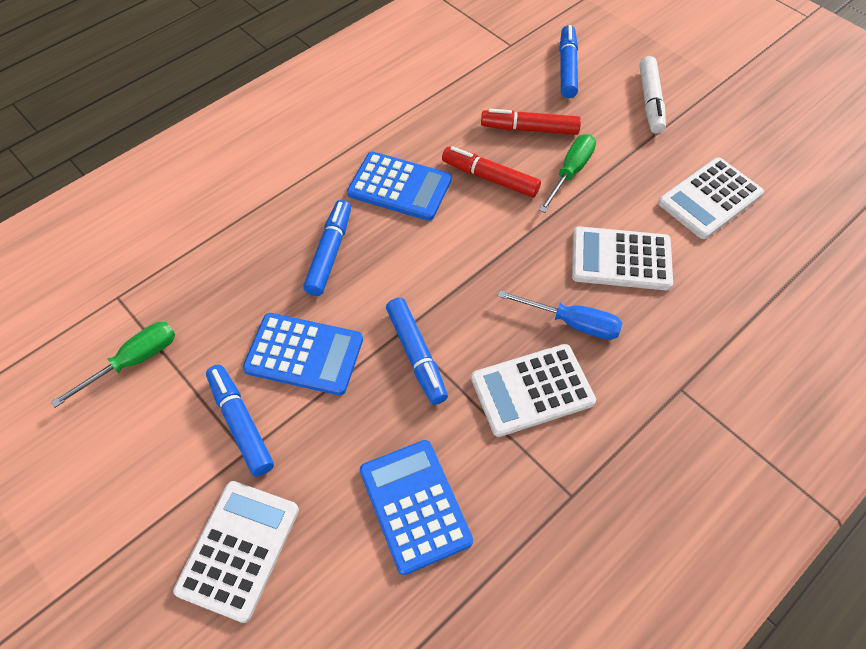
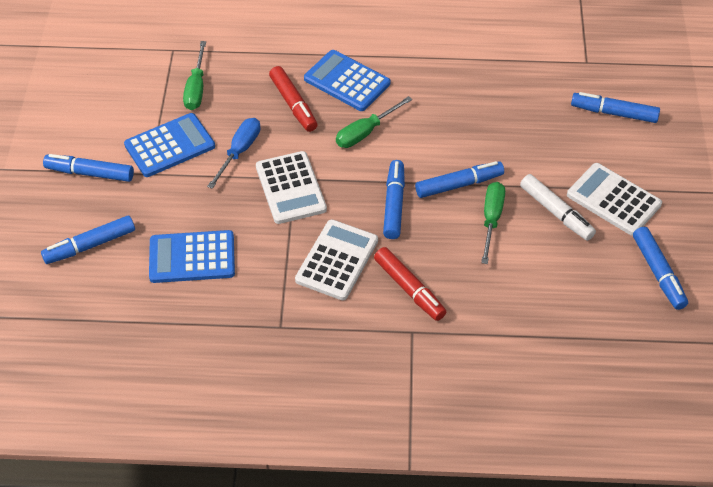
blue marker: 4 -> 6
green screwdriver: 2 -> 3
white calculator: 4 -> 3

